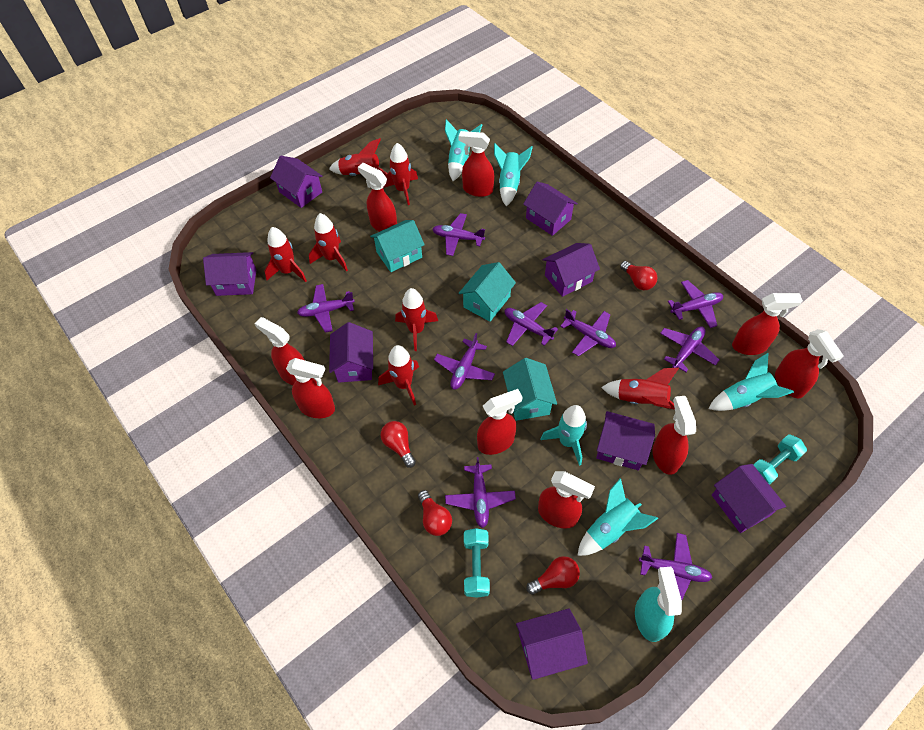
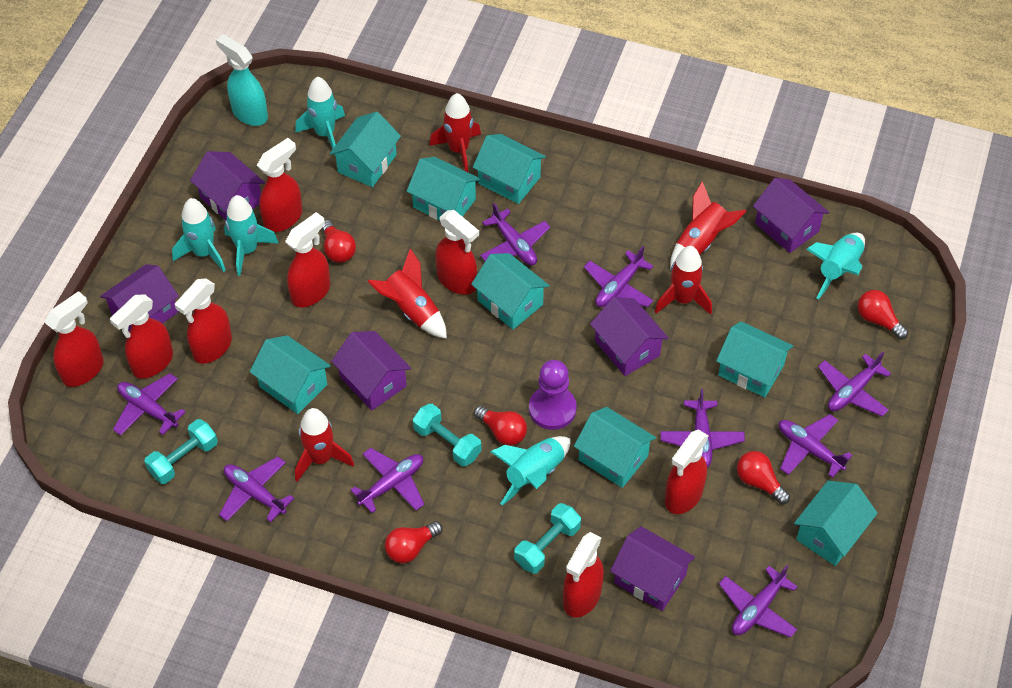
purple house: 8 -> 6
purple pawn: 0 -> 1
red light bulb: 4 -> 5
red rocket: 7 -> 5
red spray bottle: 9 -> 8
turquoise dumbbell: 2 -> 3
turquoise house: 3 -> 8

